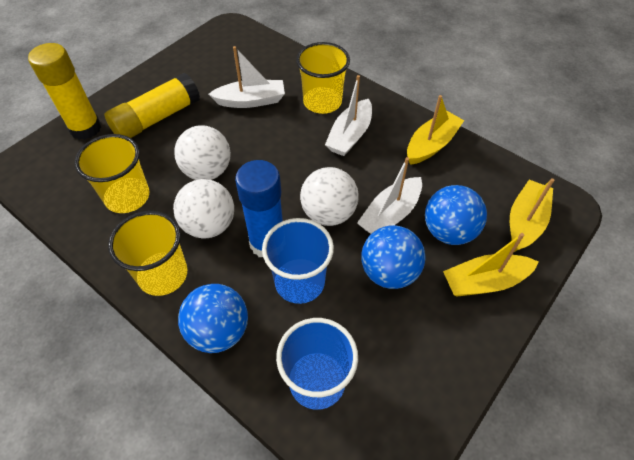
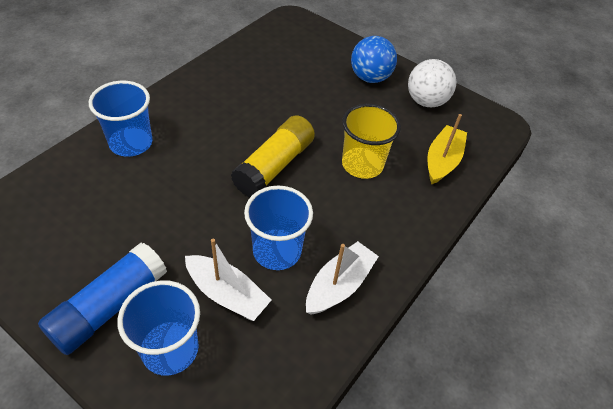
blue ball: 3 -> 1
blue cup: 2 -> 3
white ball: 3 -> 1
white boat: 3 -> 2
yellow boat: 3 -> 1
yellow cup: 3 -> 1
yellow glue stick: 2 -> 1

